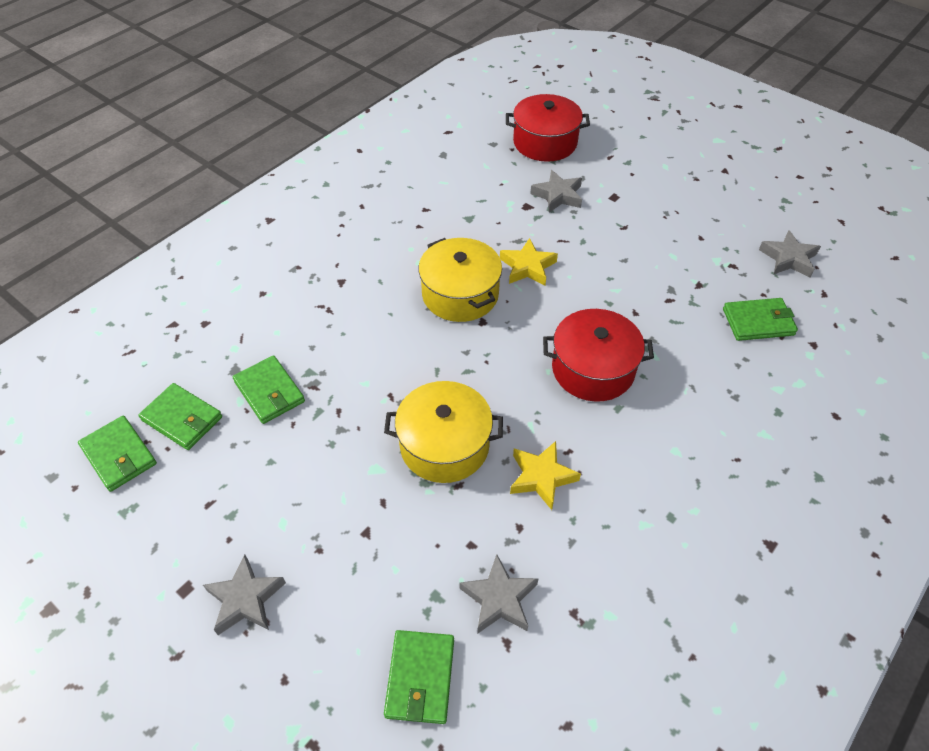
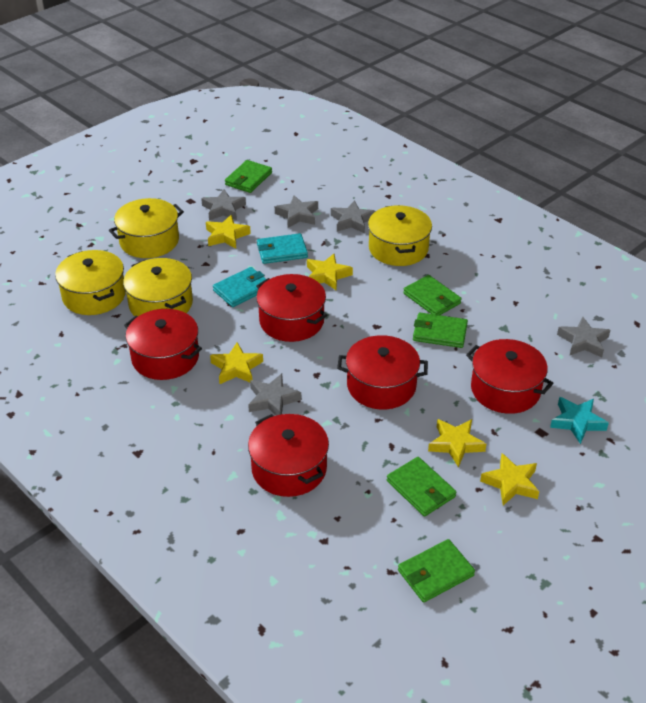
grey star: 4 -> 5
red pot: 2 -> 5
turquoise star: 0 -> 1
turquoise wallet: 0 -> 2
yellow pot: 2 -> 4
yellow star: 2 -> 5

